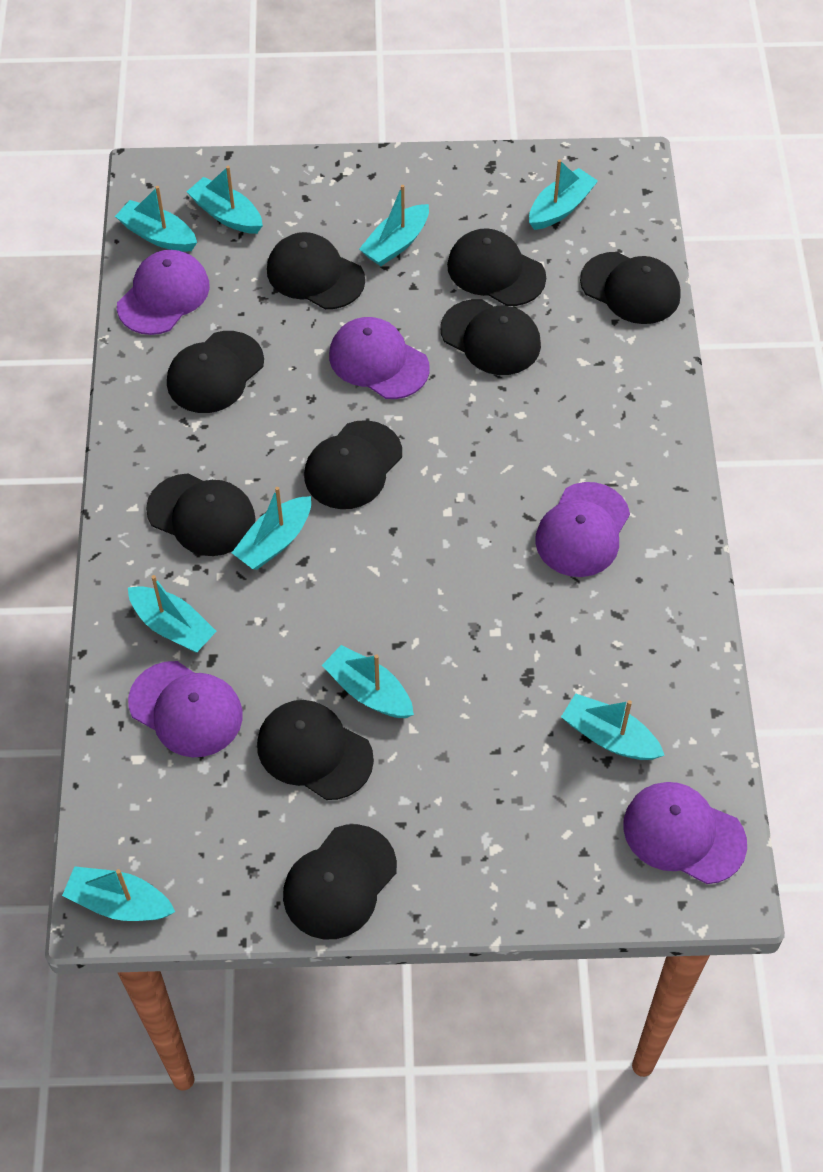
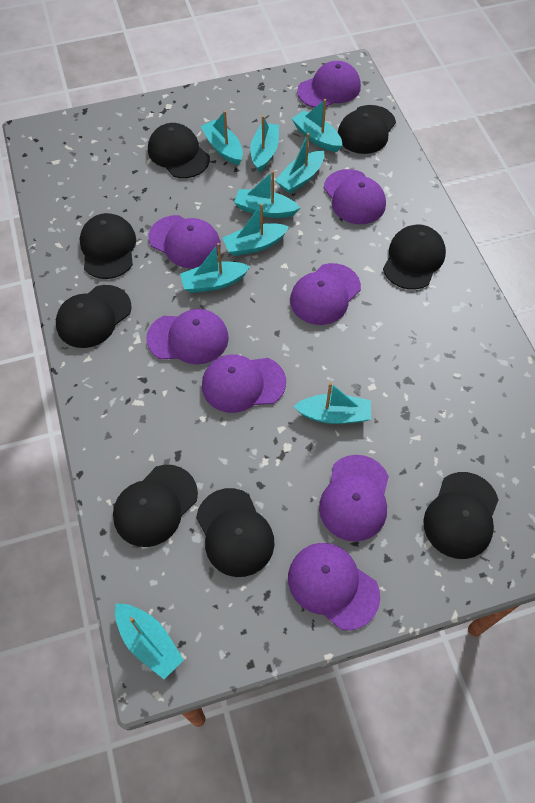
black cap: 9 -> 8
purple cap: 5 -> 8

